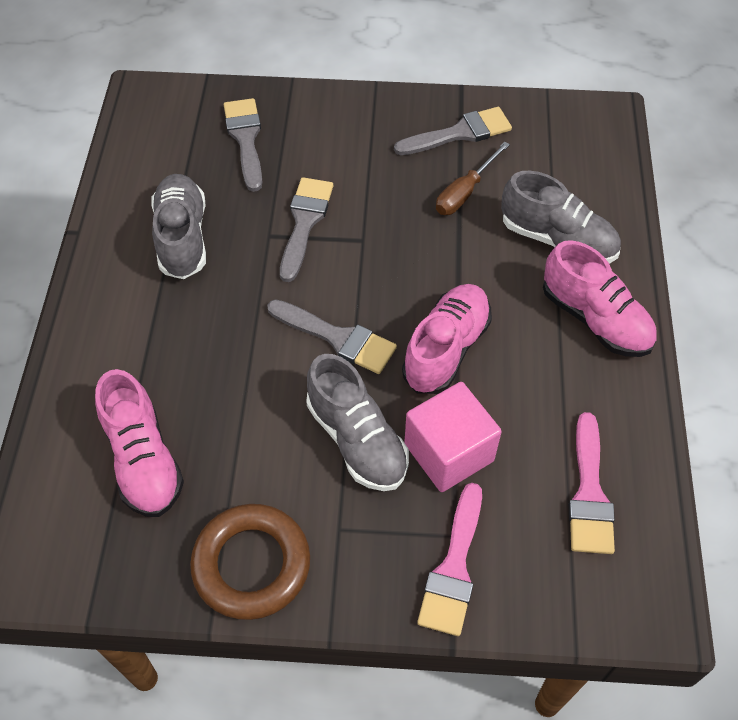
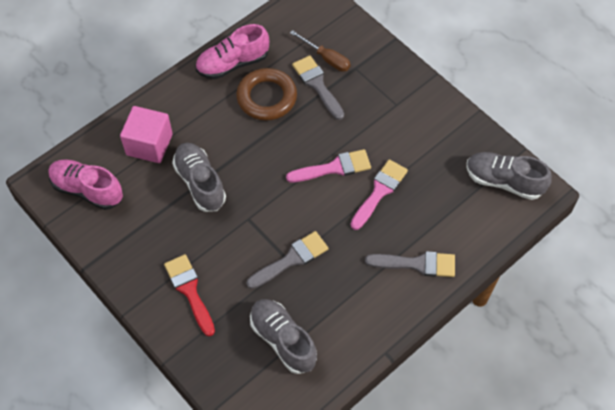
grey brush: 4 -> 3
pink shoe: 3 -> 2
red brush: 0 -> 1

